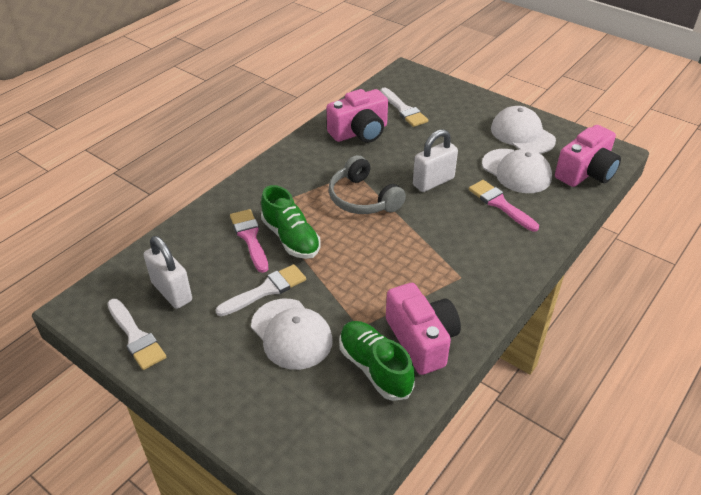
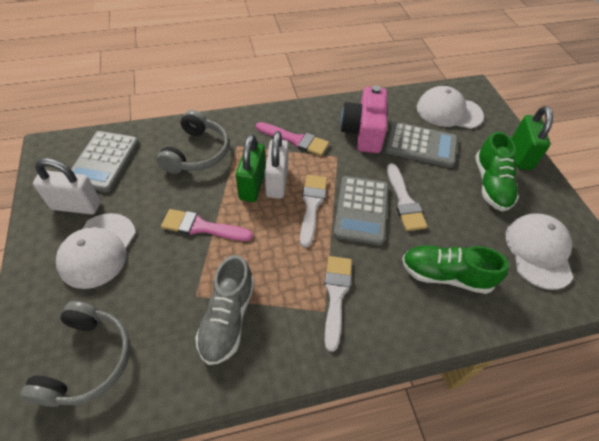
green padlock: 0 -> 2
grey calculator: 0 -> 3
grey headphones: 1 -> 2
grey shoe: 0 -> 1
pink camera: 3 -> 1

